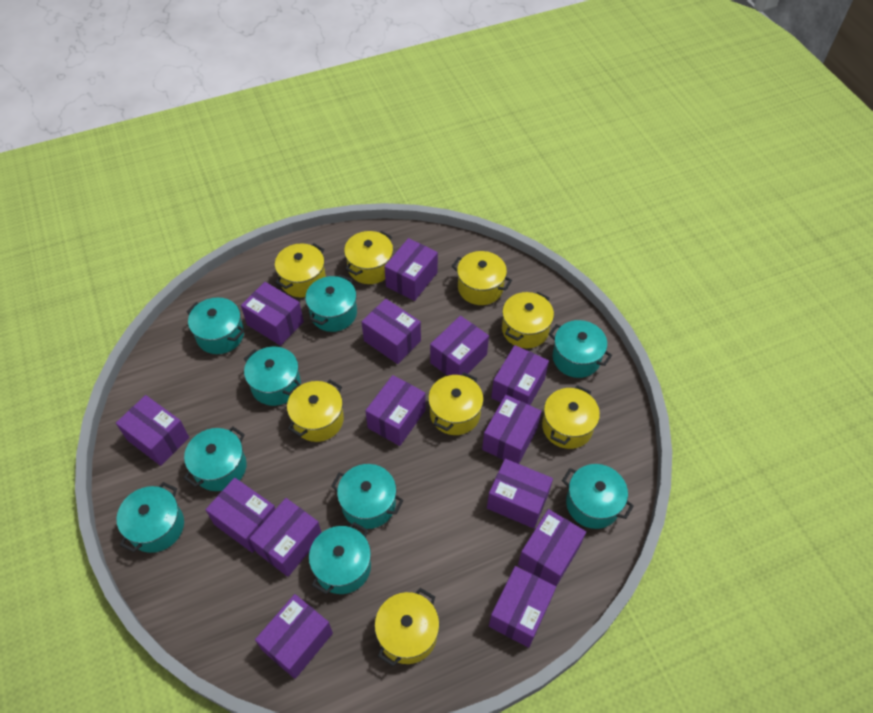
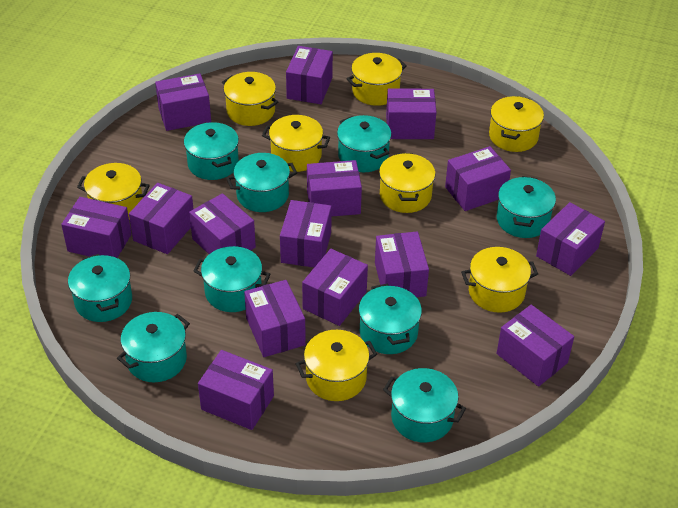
purple box: 14 -> 15

